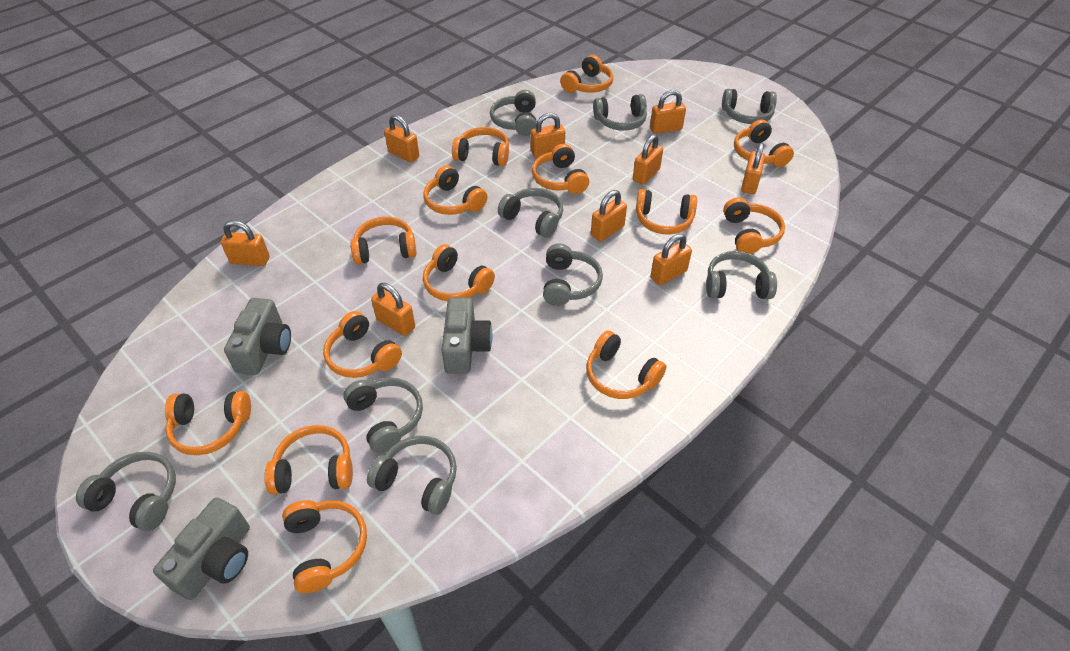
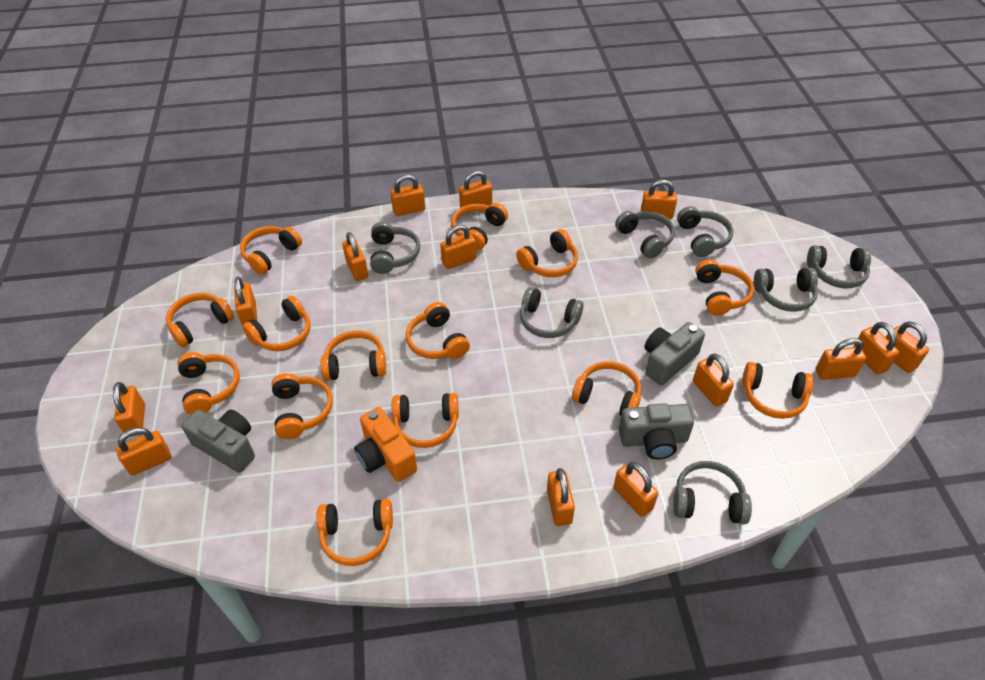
grey headphones: 9 -> 7
orange camera: 0 -> 1
orange padlock: 9 -> 14

